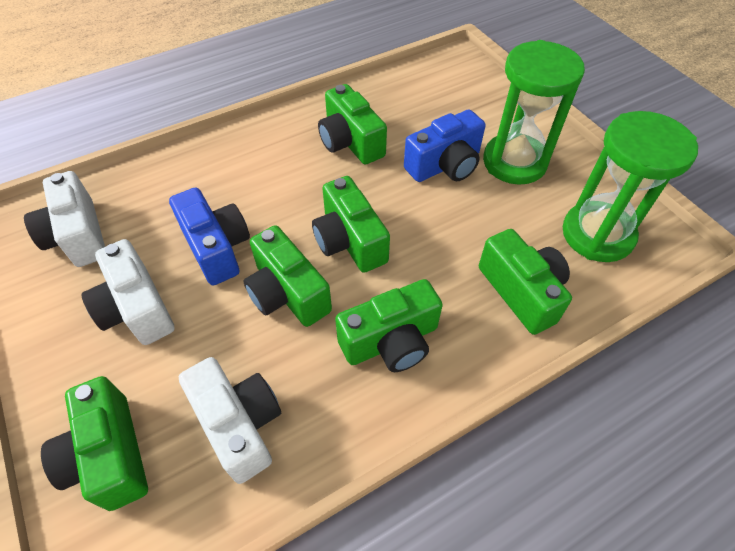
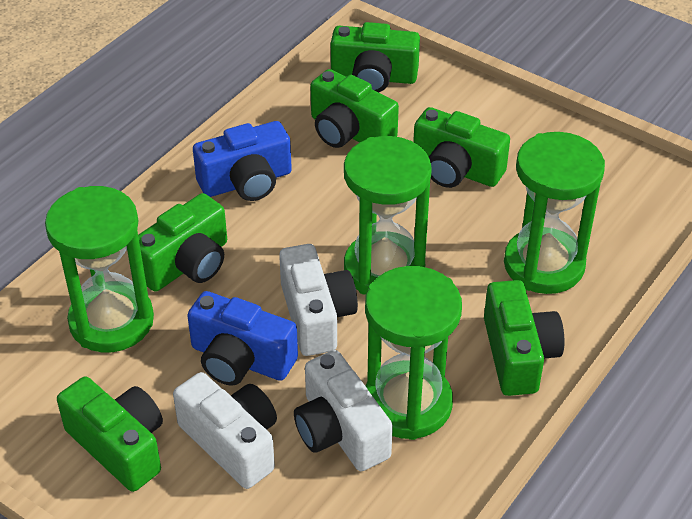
green hourglass: 2 -> 4

